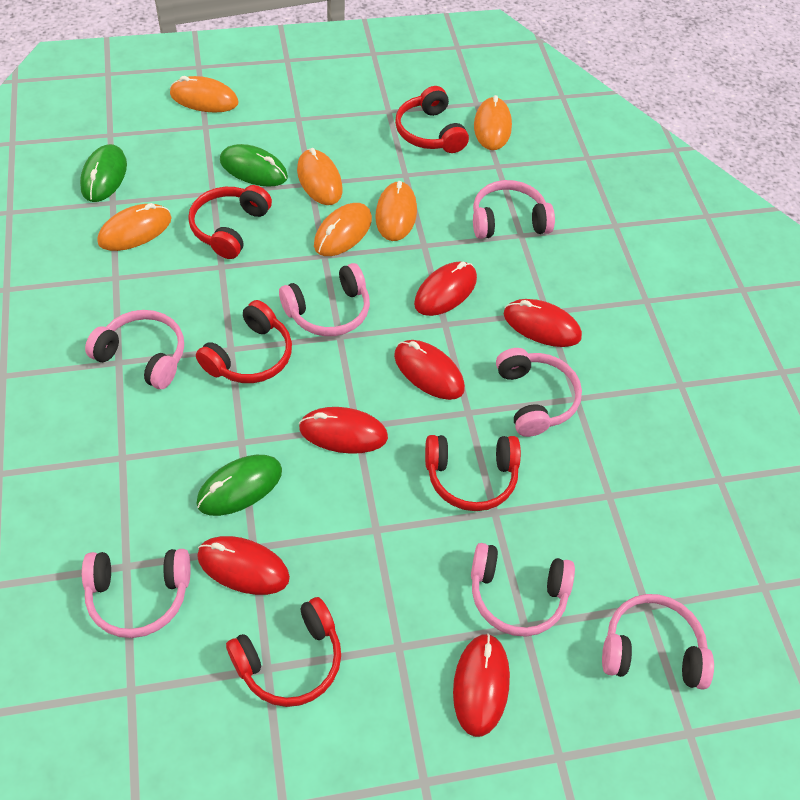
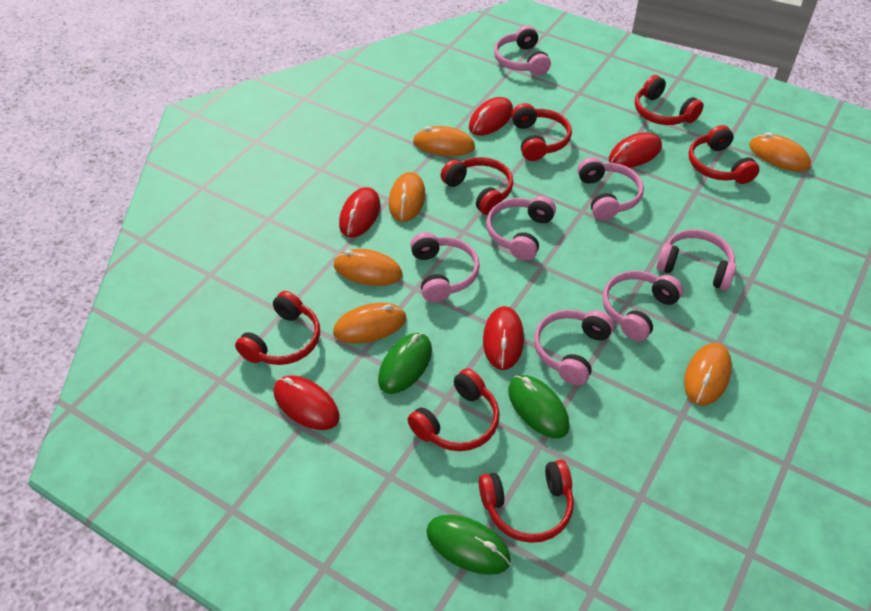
red headphones: 5 -> 7
red mouse: 6 -> 5

